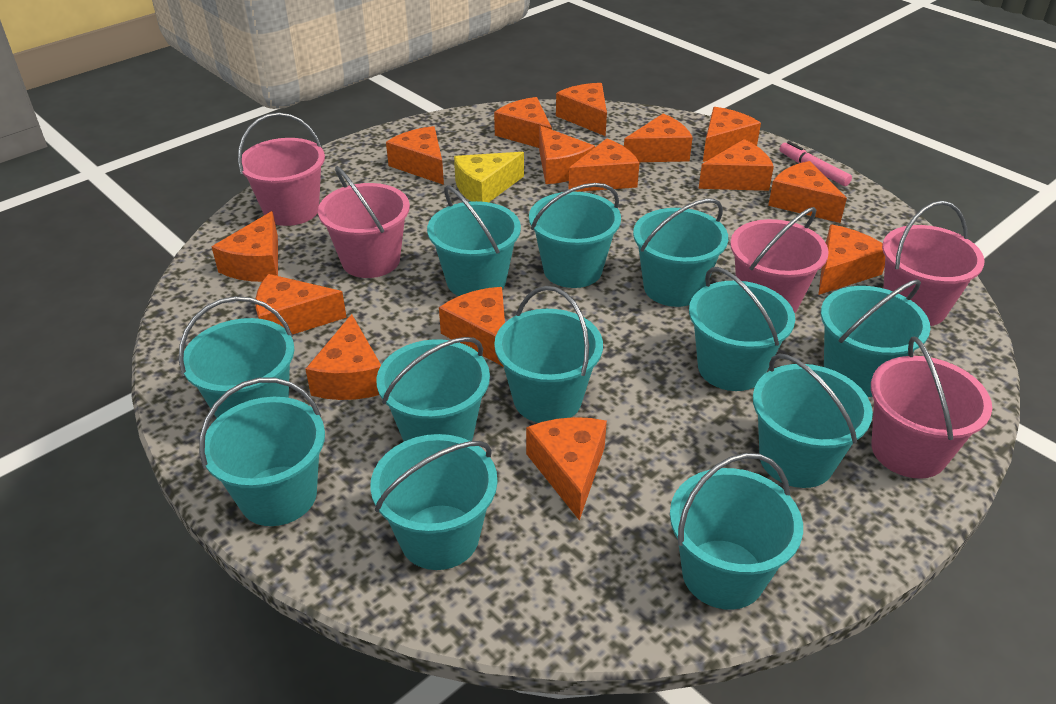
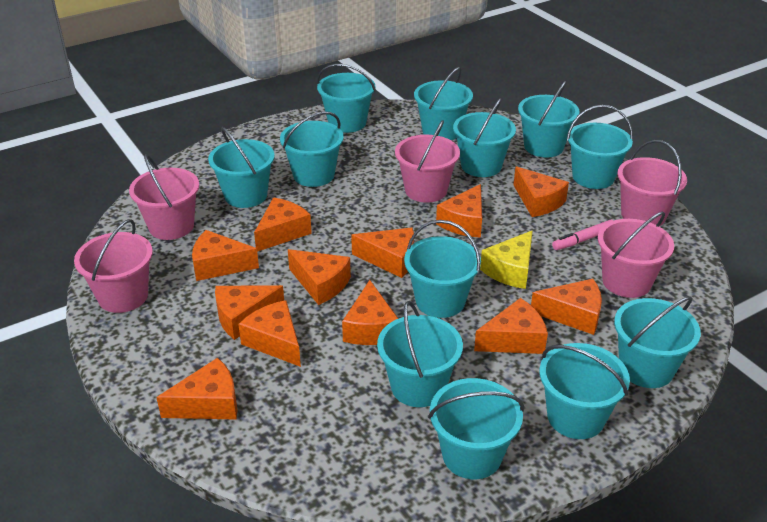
orange cheese: 15 -> 12

